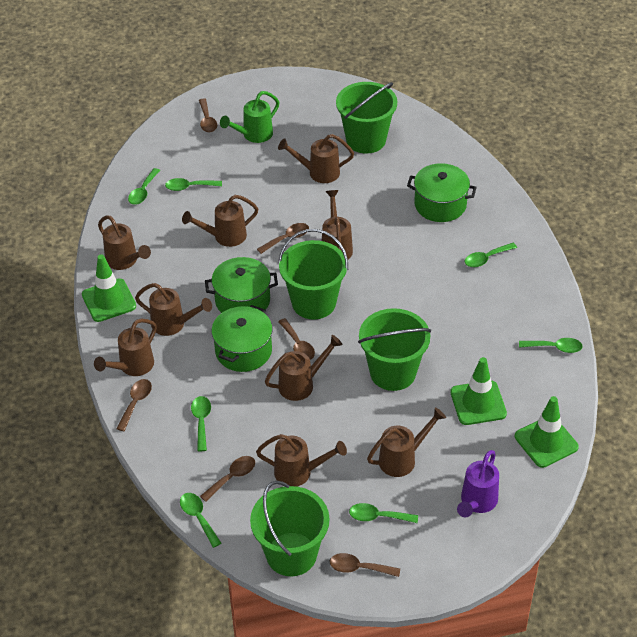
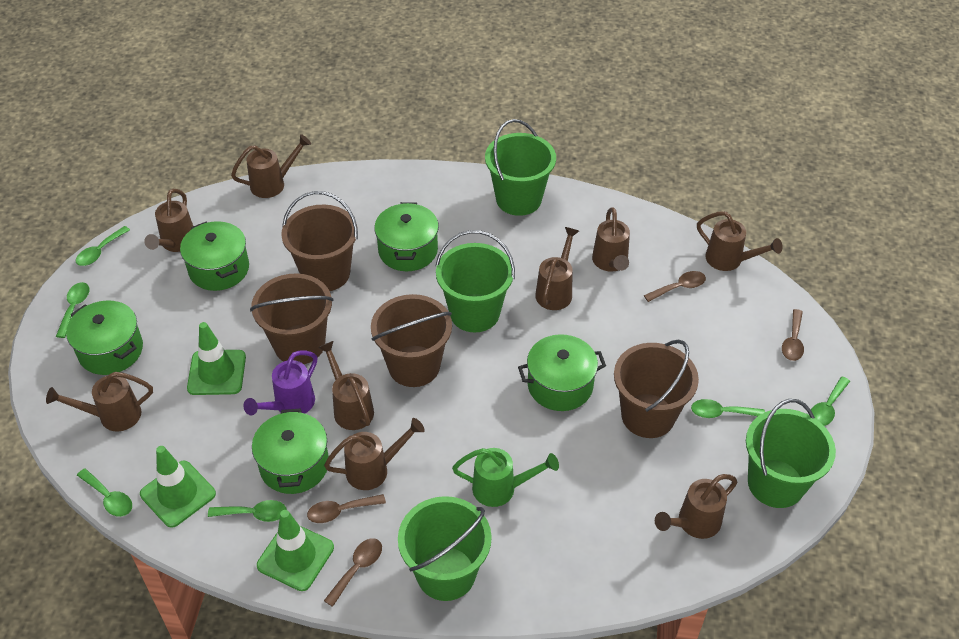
brown bucket: 0 -> 4
brown spoon: 6 -> 4
green pot: 3 -> 5
green spoon: 7 -> 6

